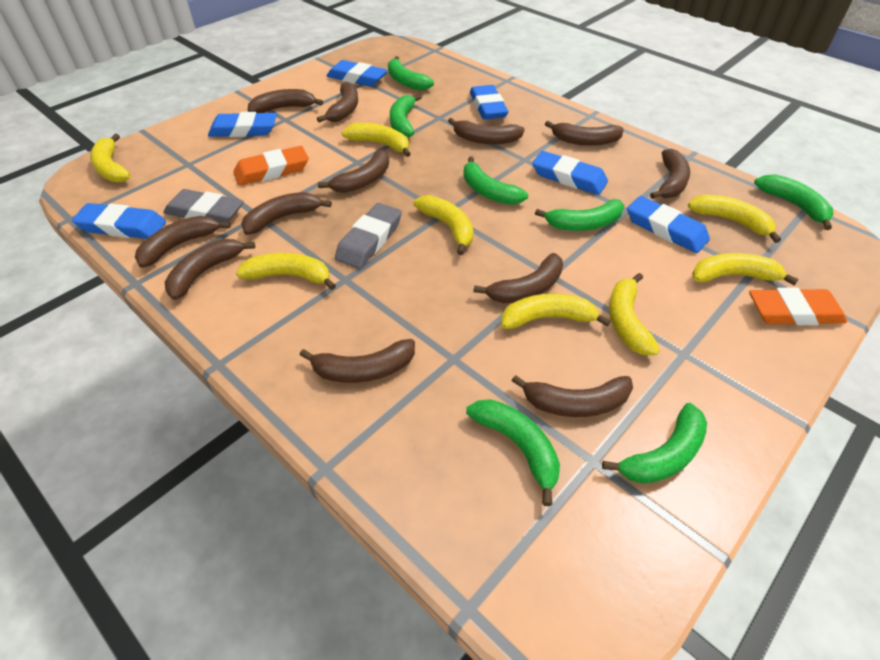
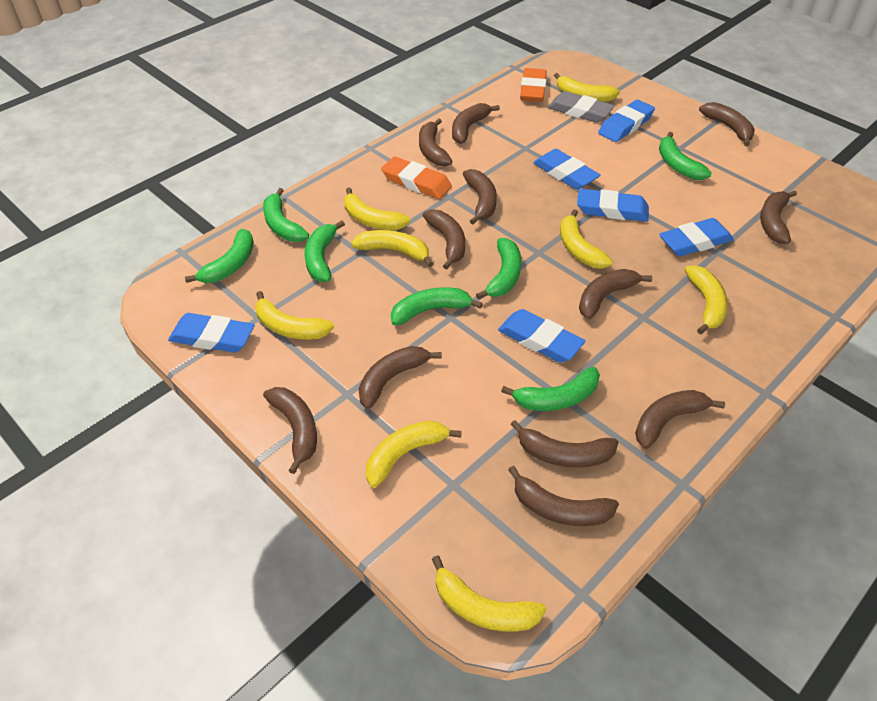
grey eraser: 2 -> 1

